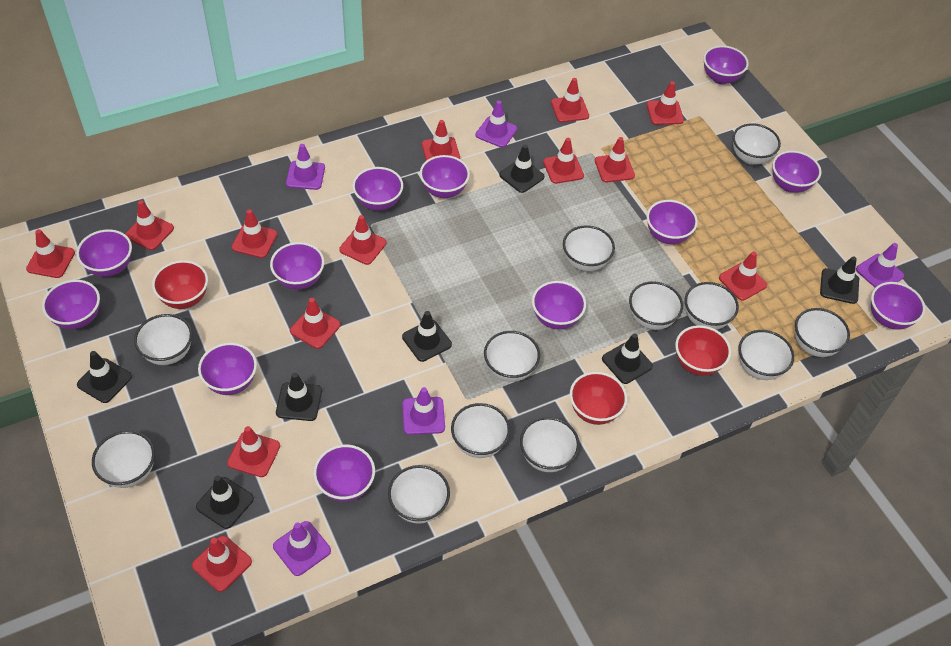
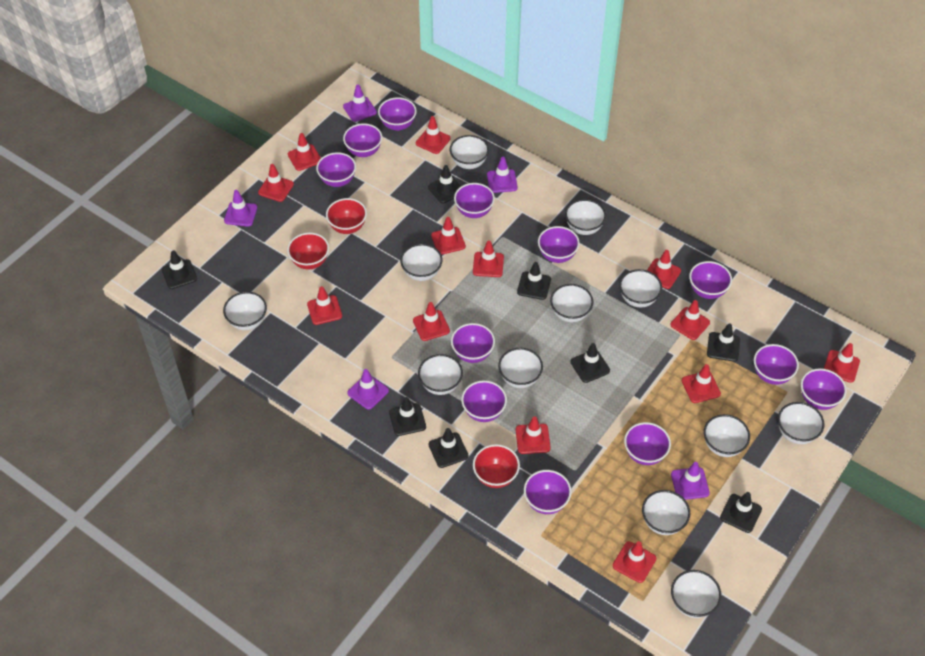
black traffic cone: 7 -> 8

